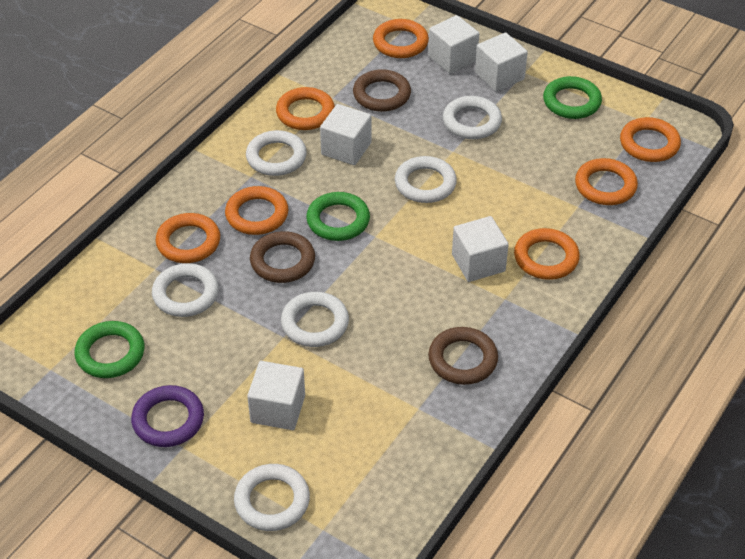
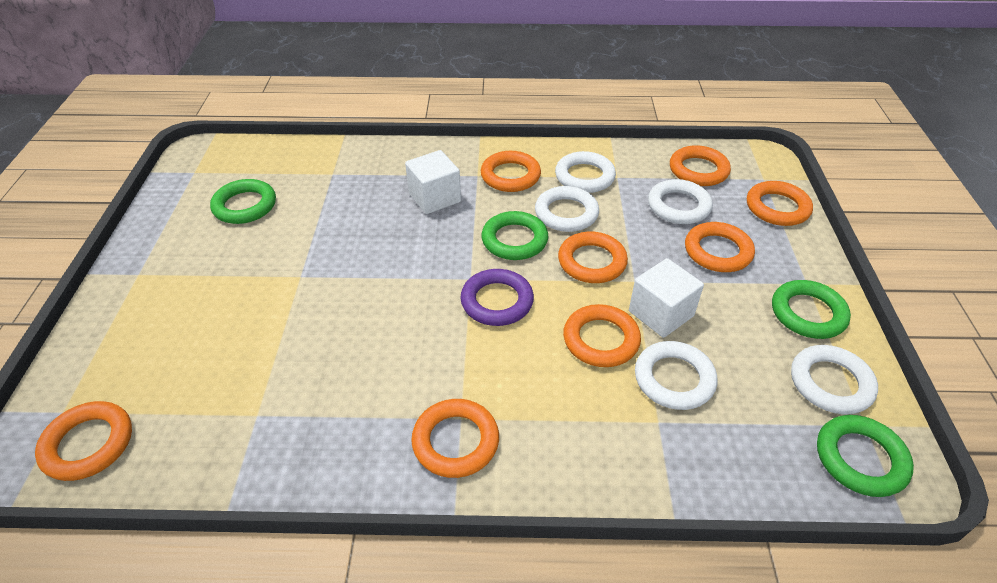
brown ring: 3 -> 0
green ring: 3 -> 4
orange ring: 7 -> 8
white cube: 5 -> 2
white ring: 6 -> 5

